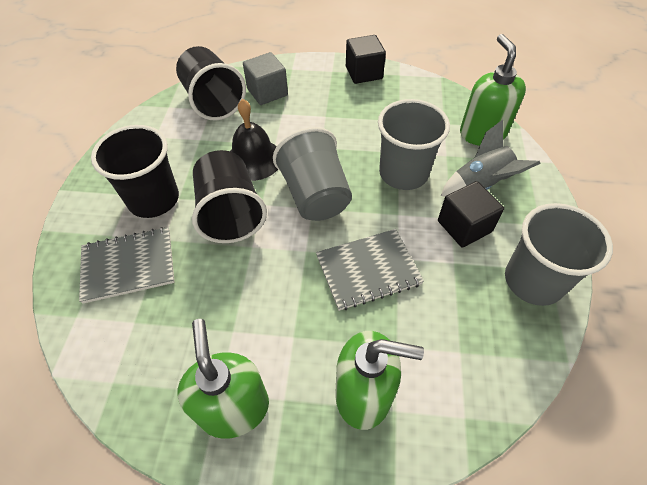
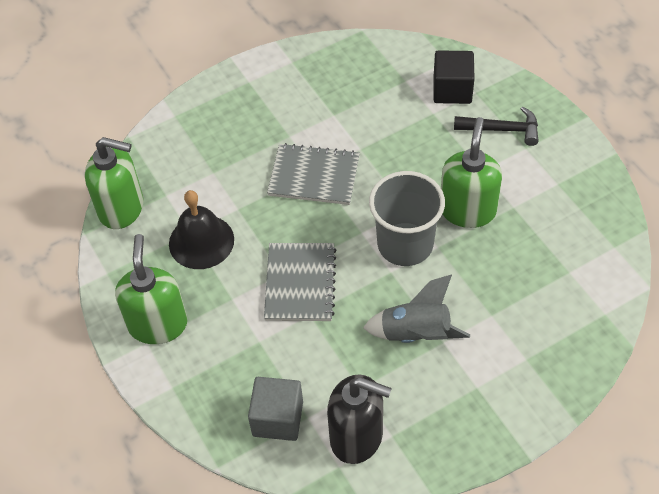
black cube: 2 -> 1
black cup: 3 -> 0
black hammer: 0 -> 1
black soap dispenser: 0 -> 1
grey cup: 3 -> 1

